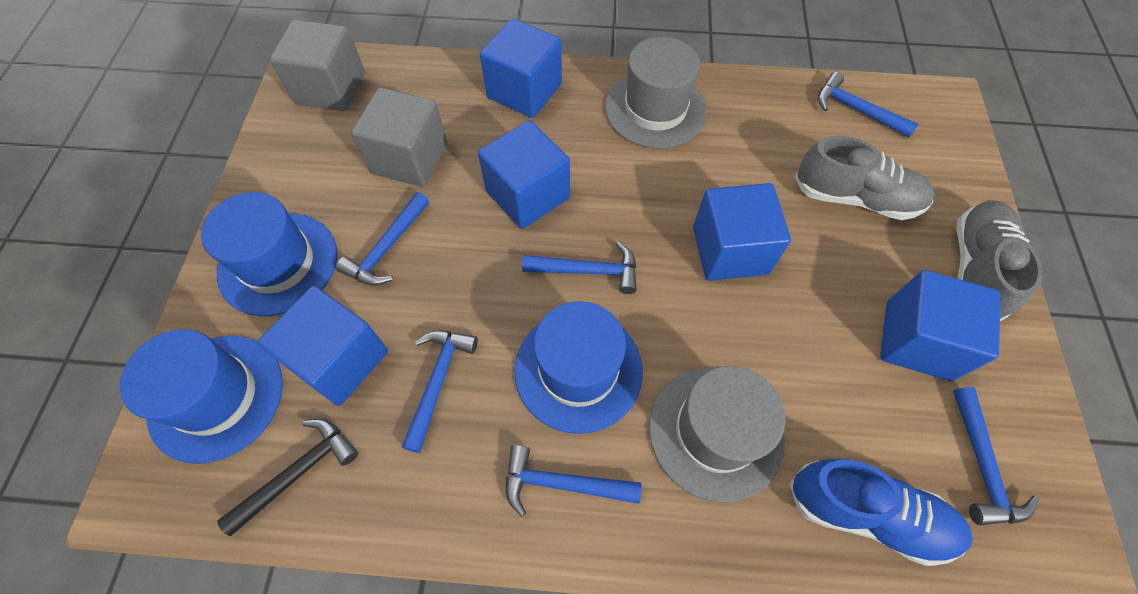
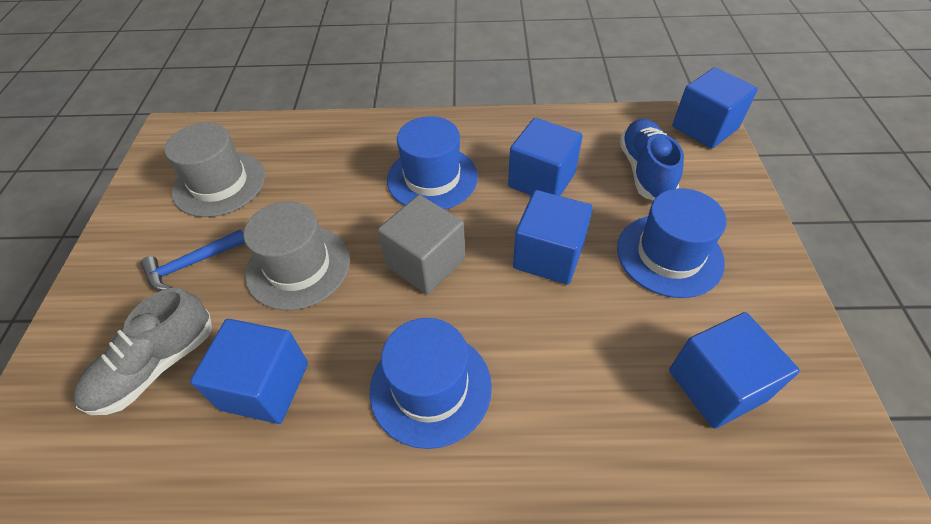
black hammer: 1 -> 0
blue hammer: 6 -> 1
grey cube: 2 -> 1
grey shoe: 2 -> 1

